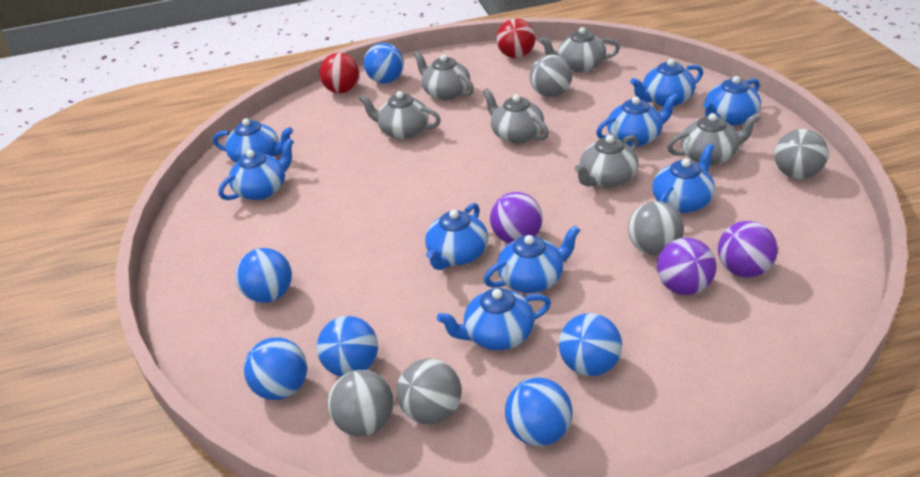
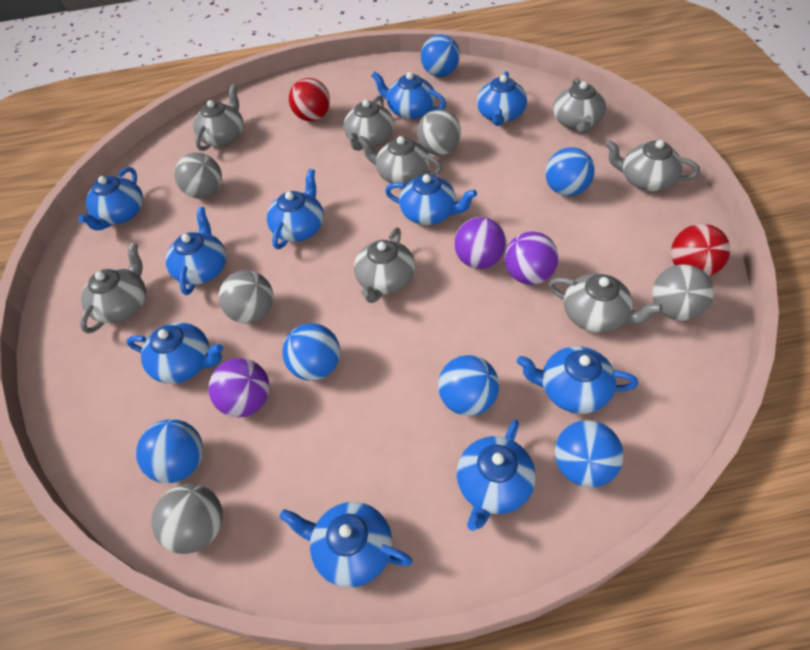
blue teapot: 9 -> 10
grey teapot: 6 -> 8

